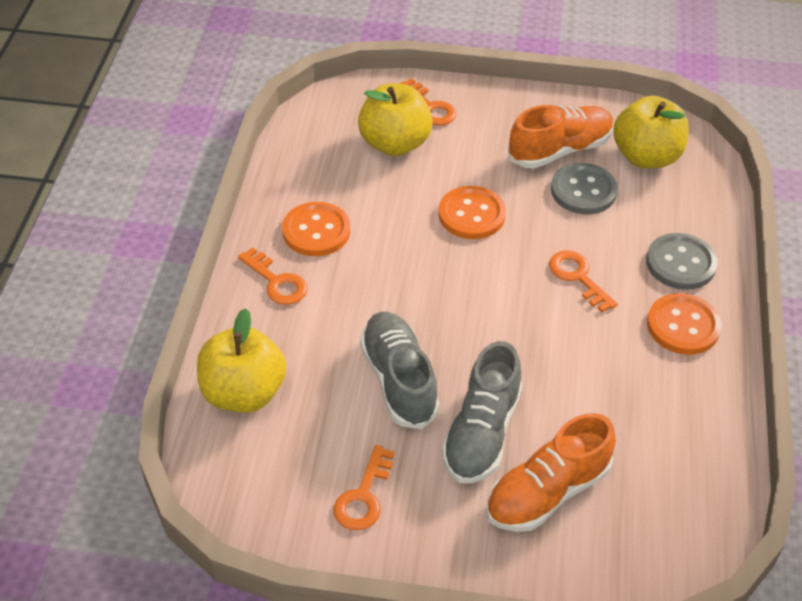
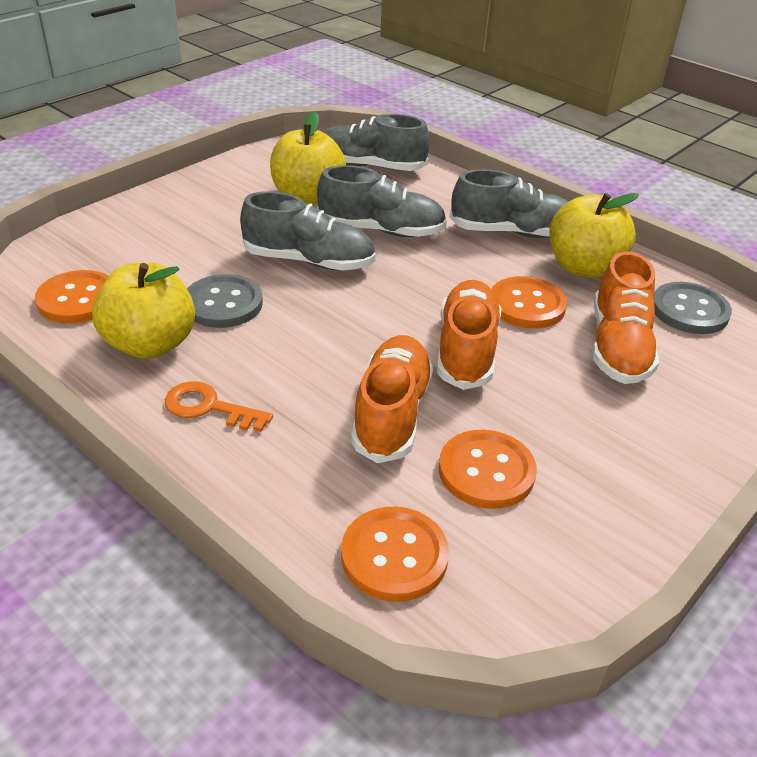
grey shoe: 2 -> 4
orange button: 3 -> 4
orange key: 4 -> 1
orange shoe: 2 -> 3

